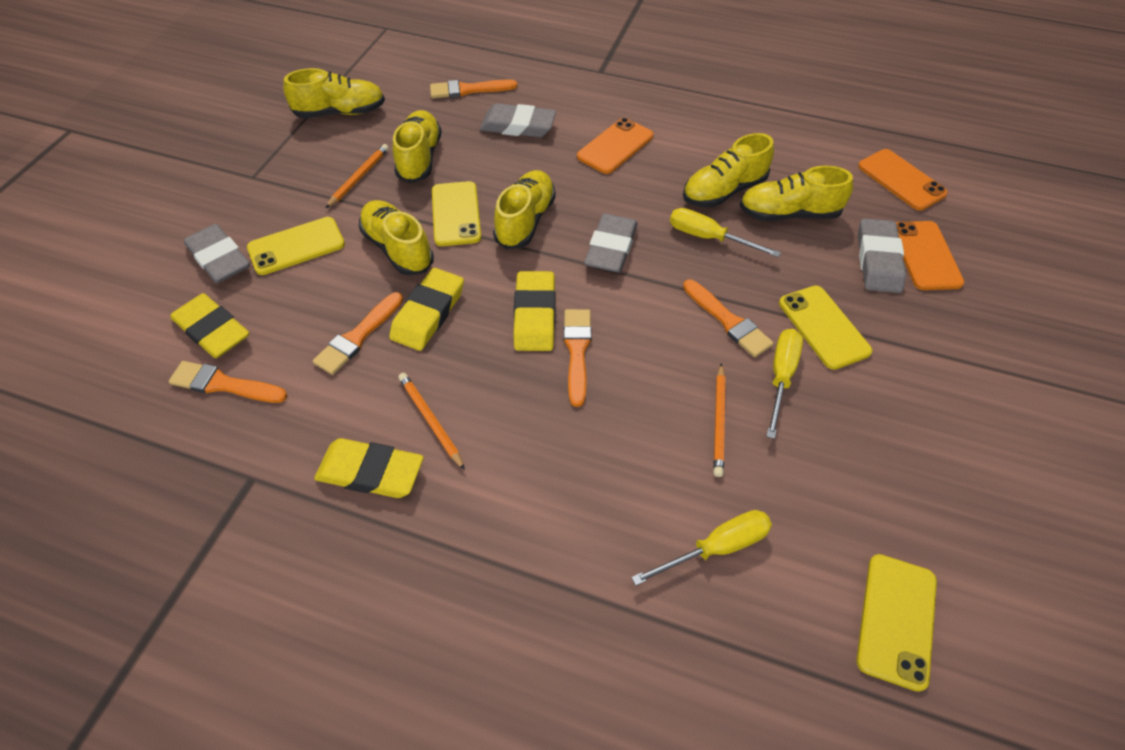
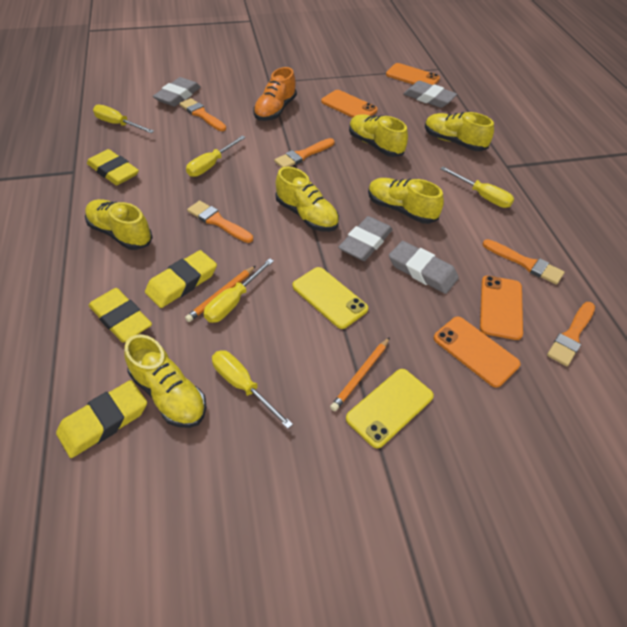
orange pencil: 3 -> 2
orange phone: 3 -> 4
orange shoe: 0 -> 1
yellow phone: 4 -> 2
yellow screwdriver: 3 -> 5

